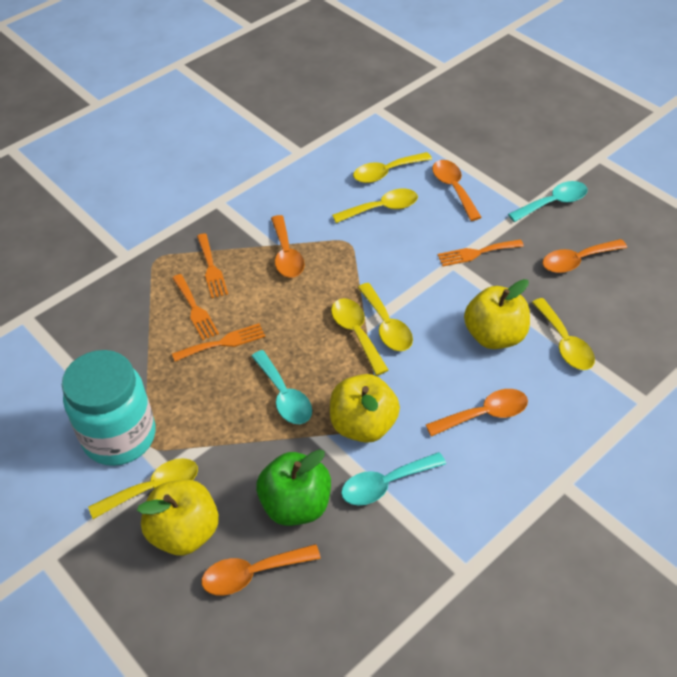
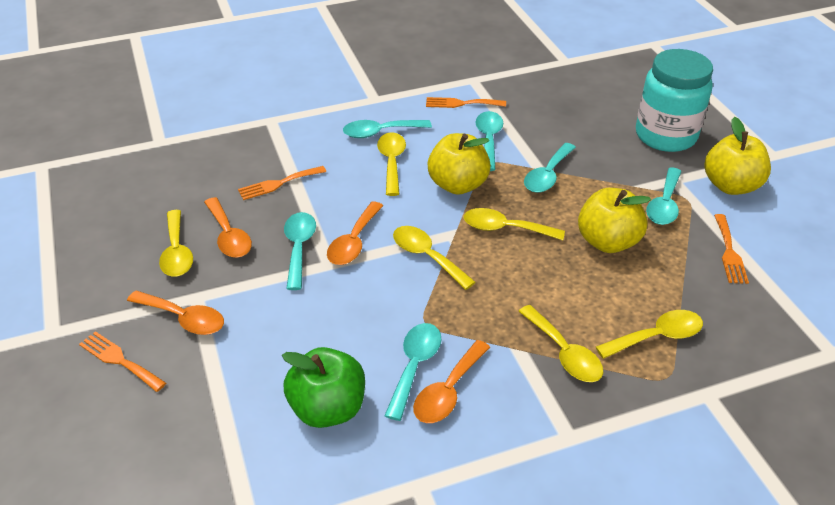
orange spoon: 5 -> 4
turquoise spoon: 3 -> 6

